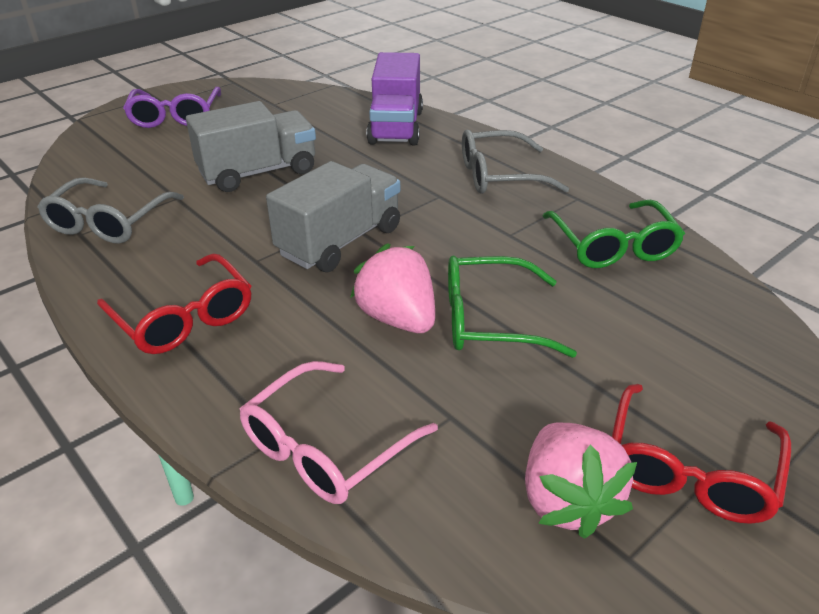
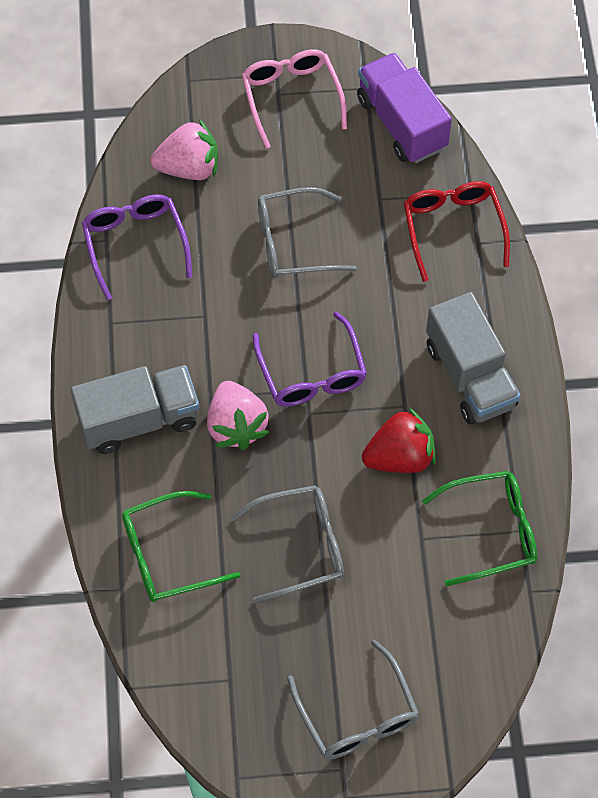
grey glasses: 2 -> 3
purple glasses: 1 -> 2
red glasses: 2 -> 1
red strawberry: 0 -> 1

